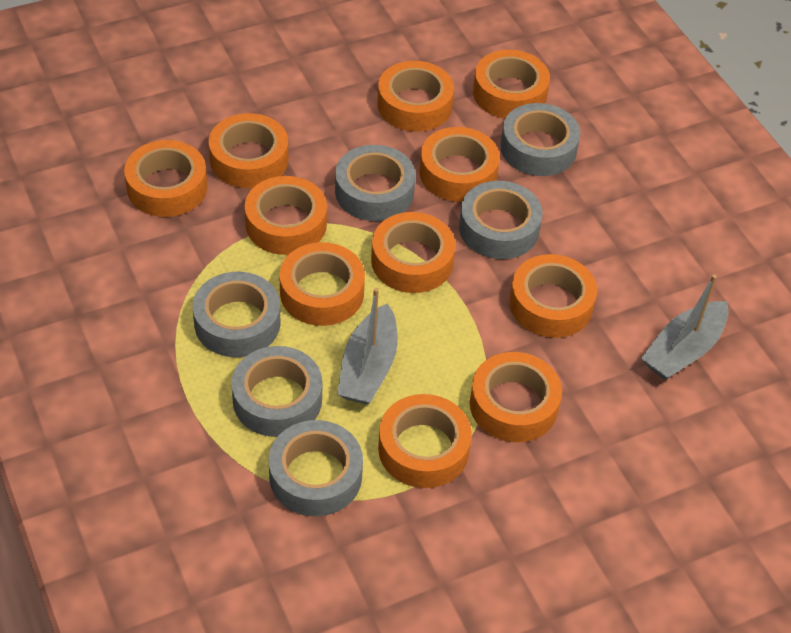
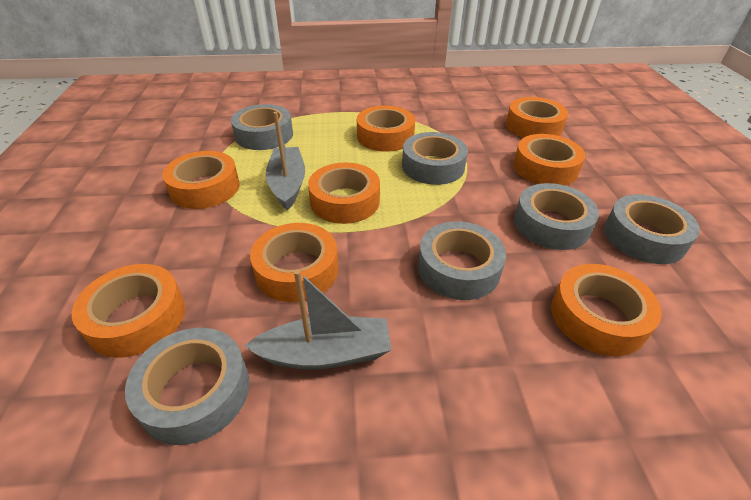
orange tape: 11 -> 8

